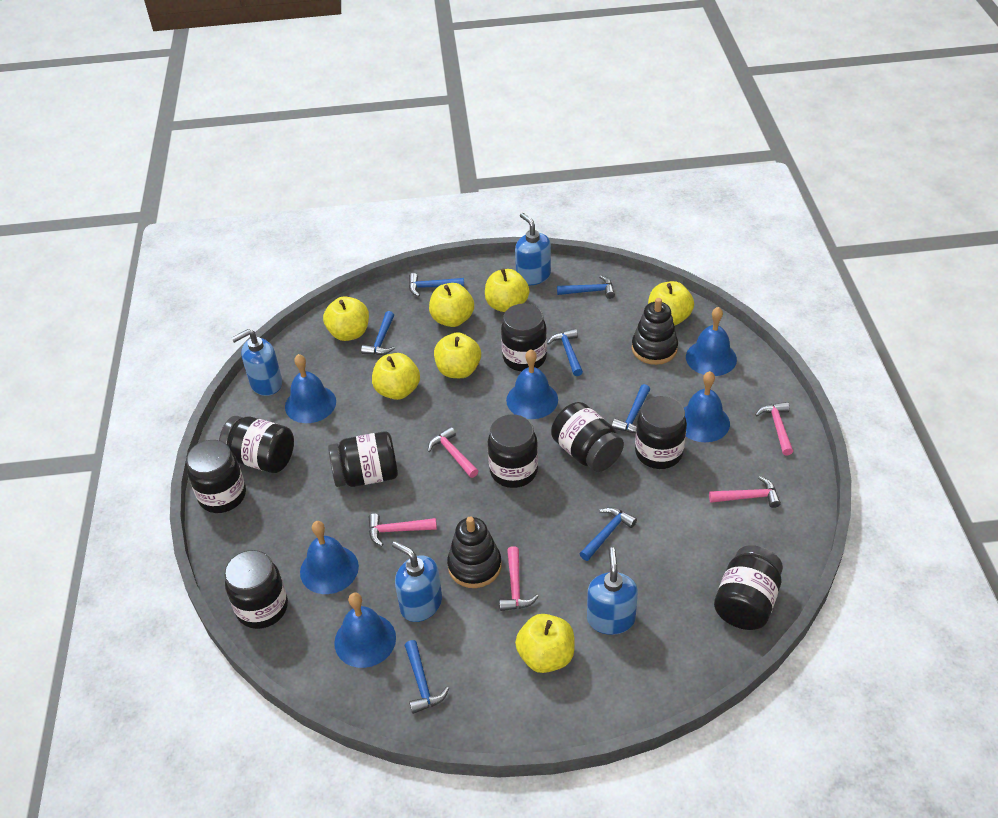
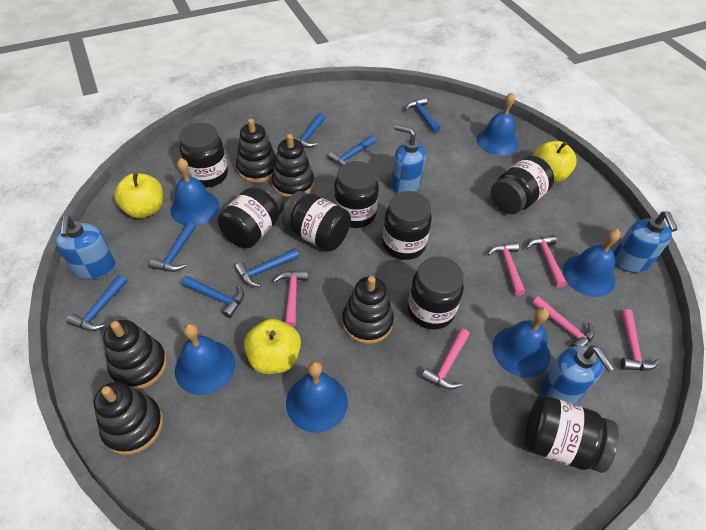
black jar: 9 -> 8
black stacking toy: 2 -> 5
pink hammer: 5 -> 6
yellow apple: 7 -> 3

